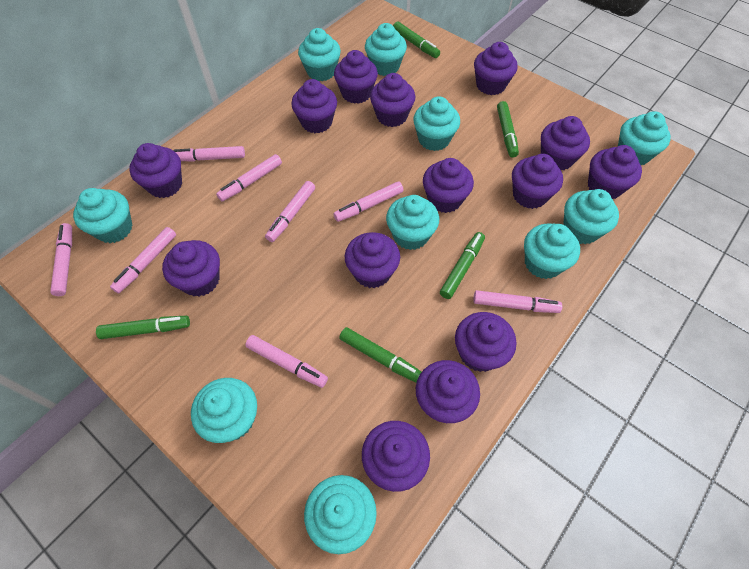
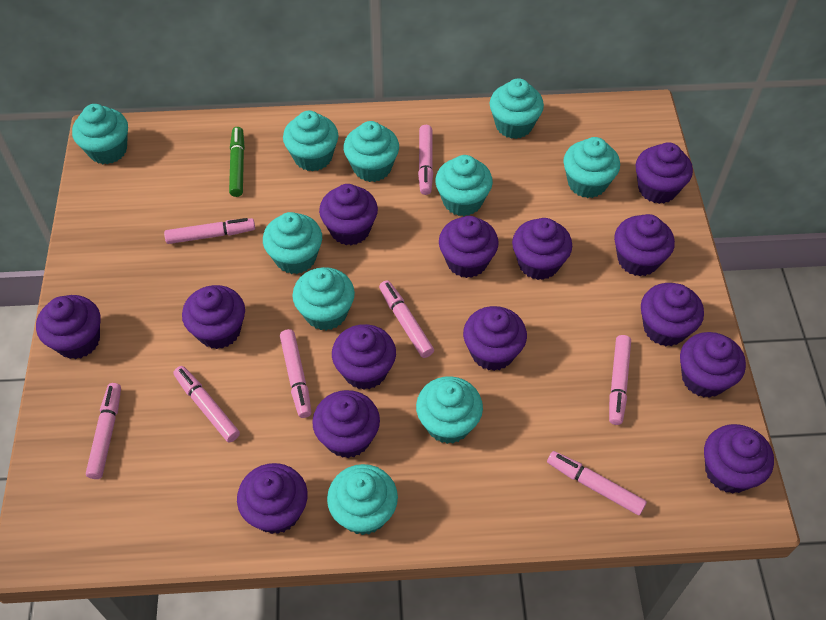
green marker: 5 -> 1

